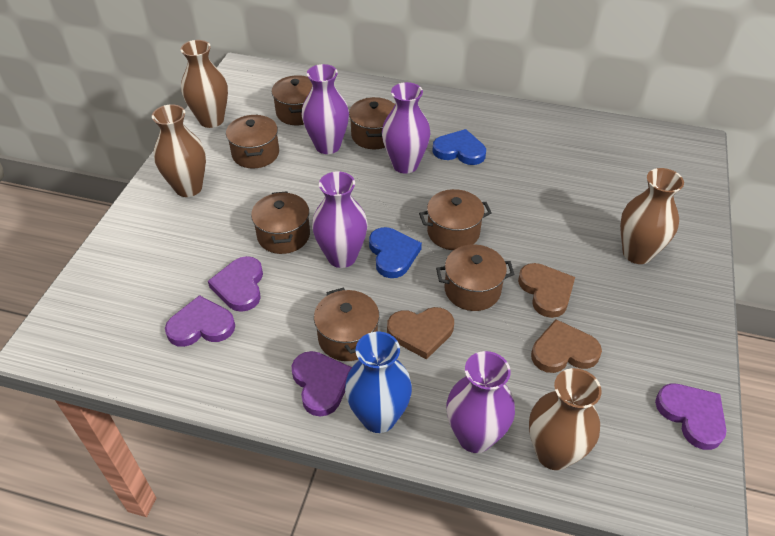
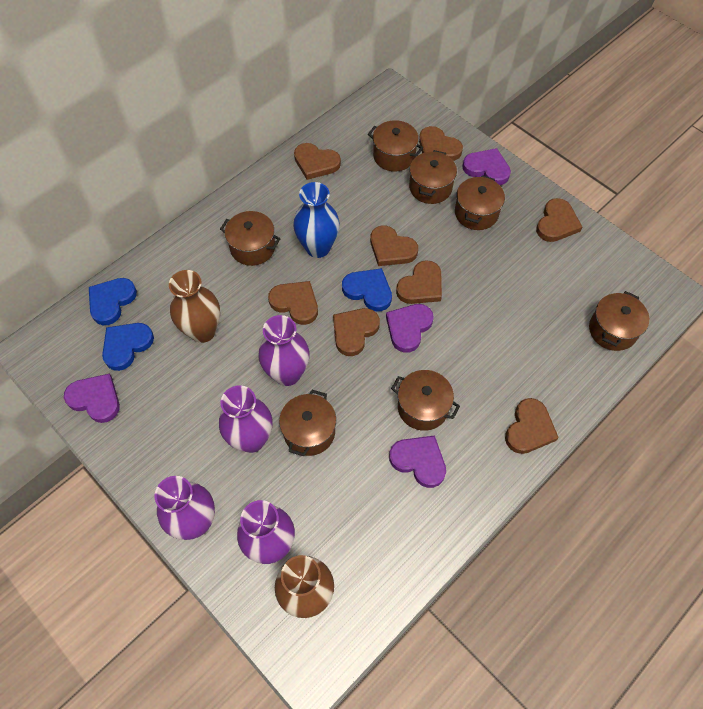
blue heart: 2 -> 3
brown heart: 3 -> 8
brown vase: 4 -> 2

